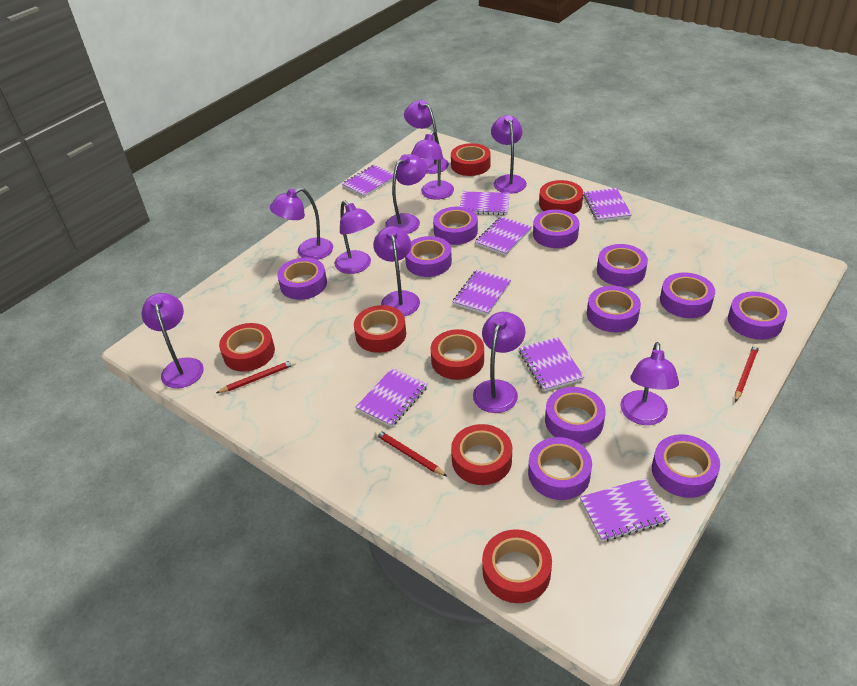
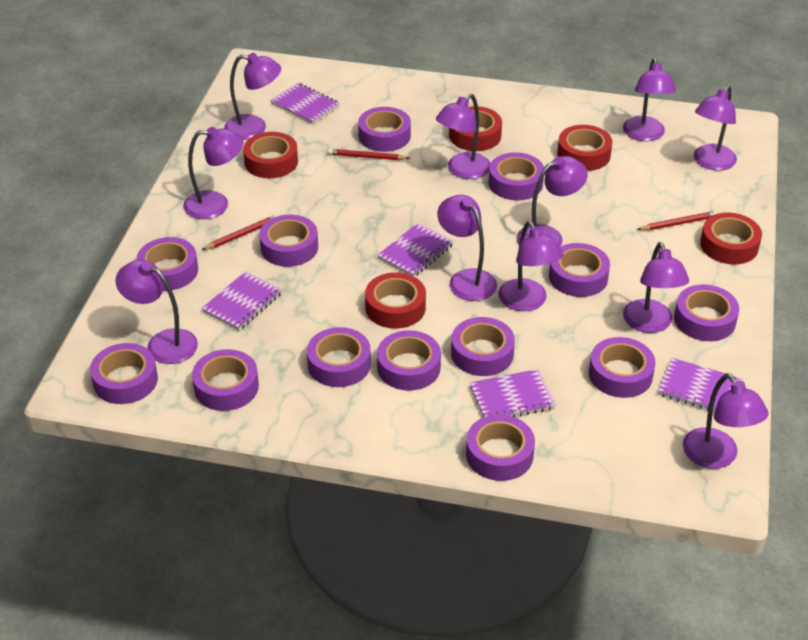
purple lamp: 10 -> 11
purple notebook: 8 -> 5
purple tape: 11 -> 13
red tape: 7 -> 5

